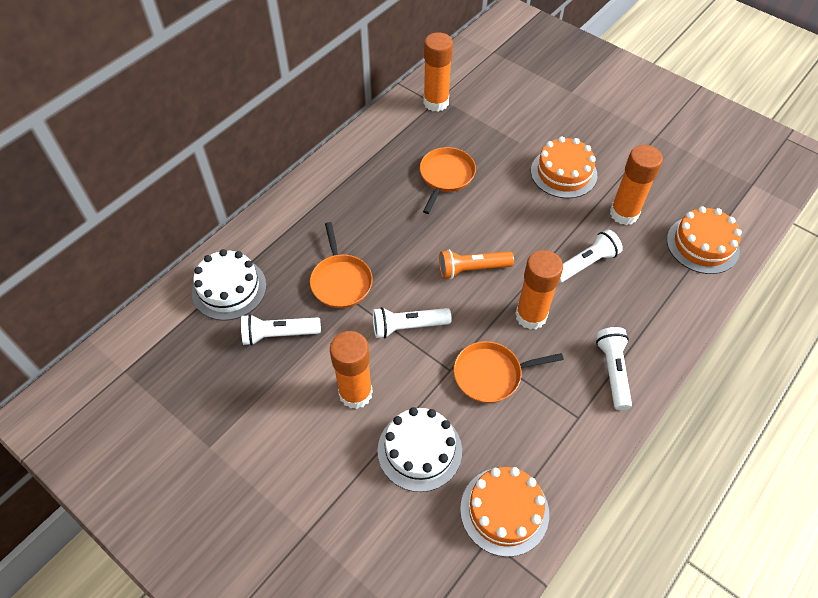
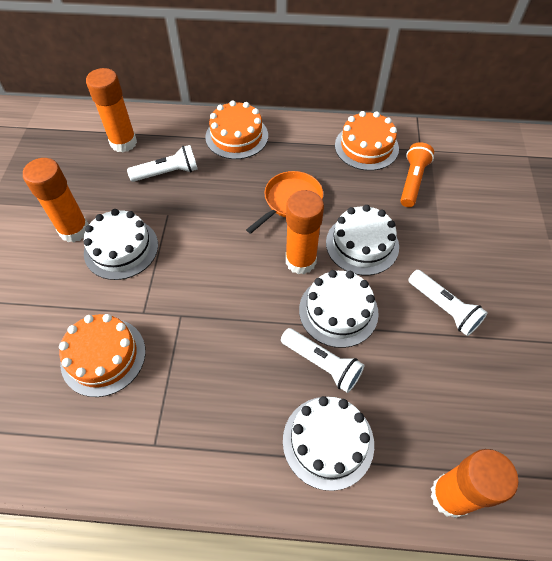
orange pan: 3 -> 1
white cake: 2 -> 4
white flashlight: 4 -> 3

